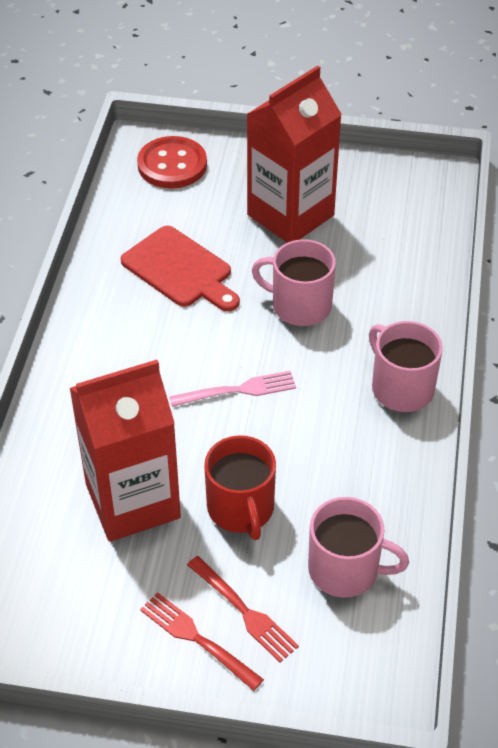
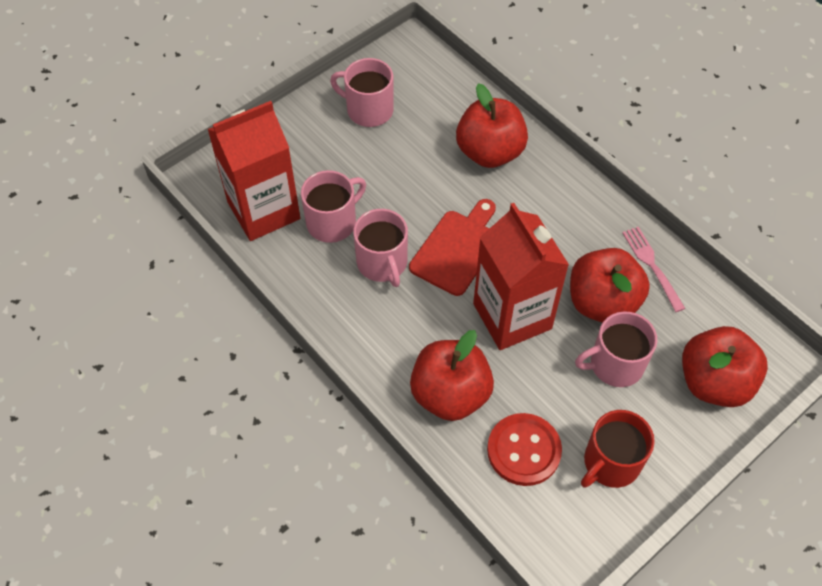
pink mug: 3 -> 4
red apple: 0 -> 4
red fork: 2 -> 0

